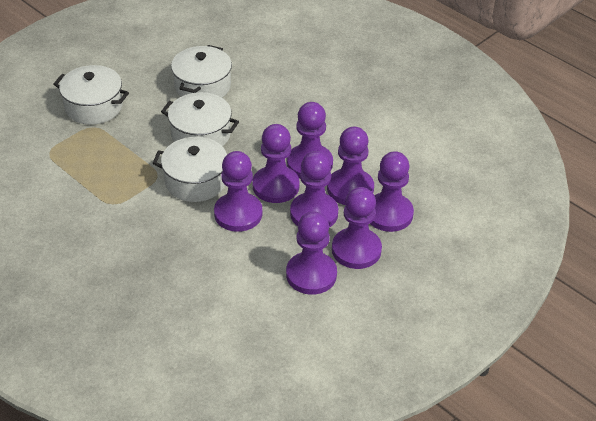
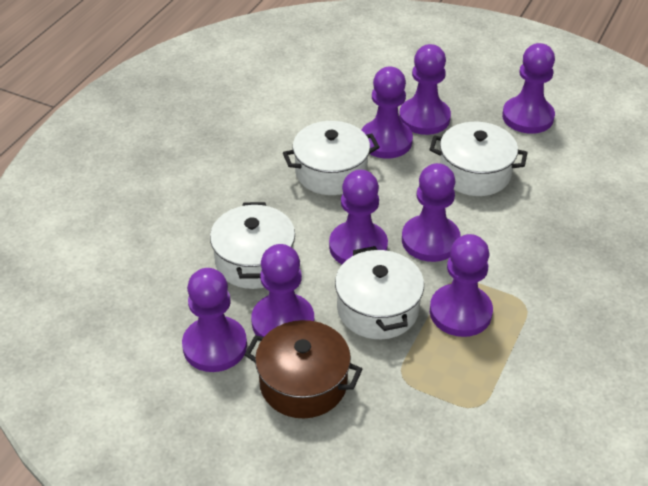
brown pot: 0 -> 1

